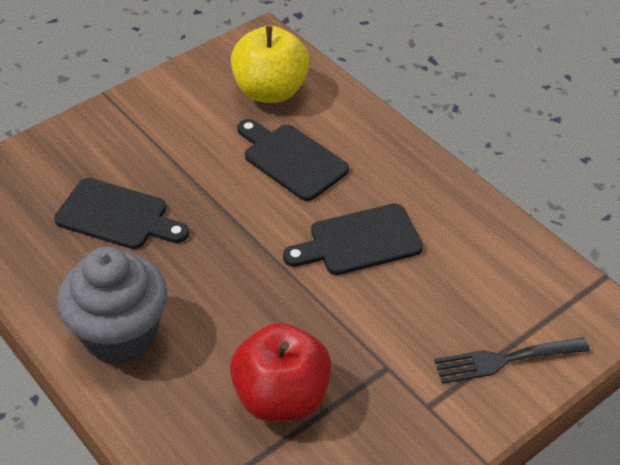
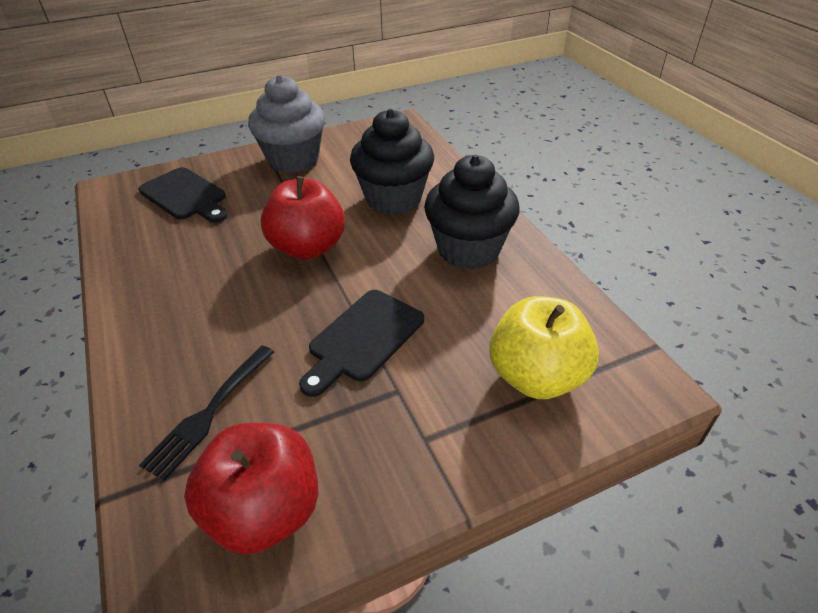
black cupcake: 0 -> 2
black cutting board: 3 -> 2
red apple: 1 -> 2

